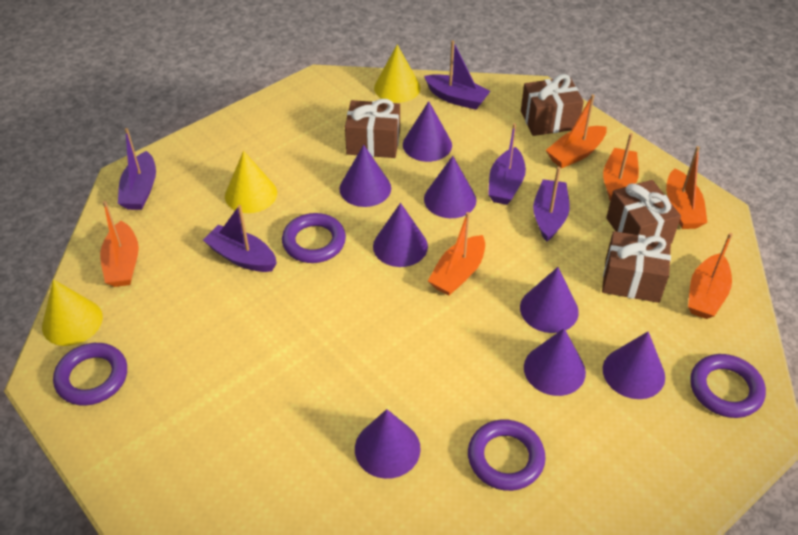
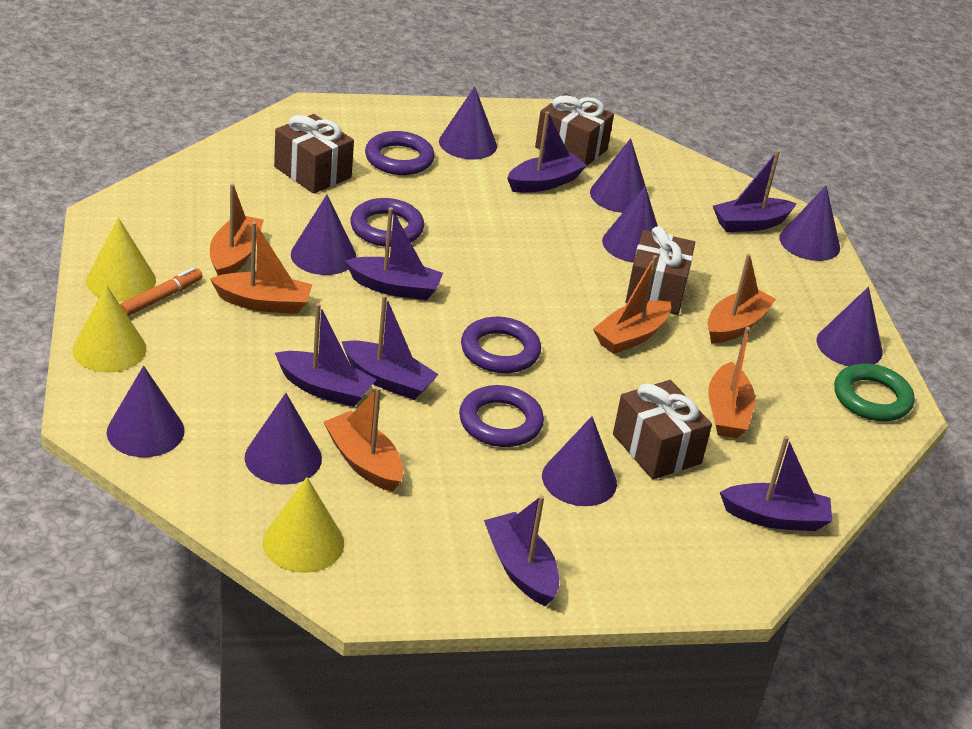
green ring: 0 -> 1
orange marker: 0 -> 1
purple boat: 5 -> 7
purple cone: 8 -> 9

